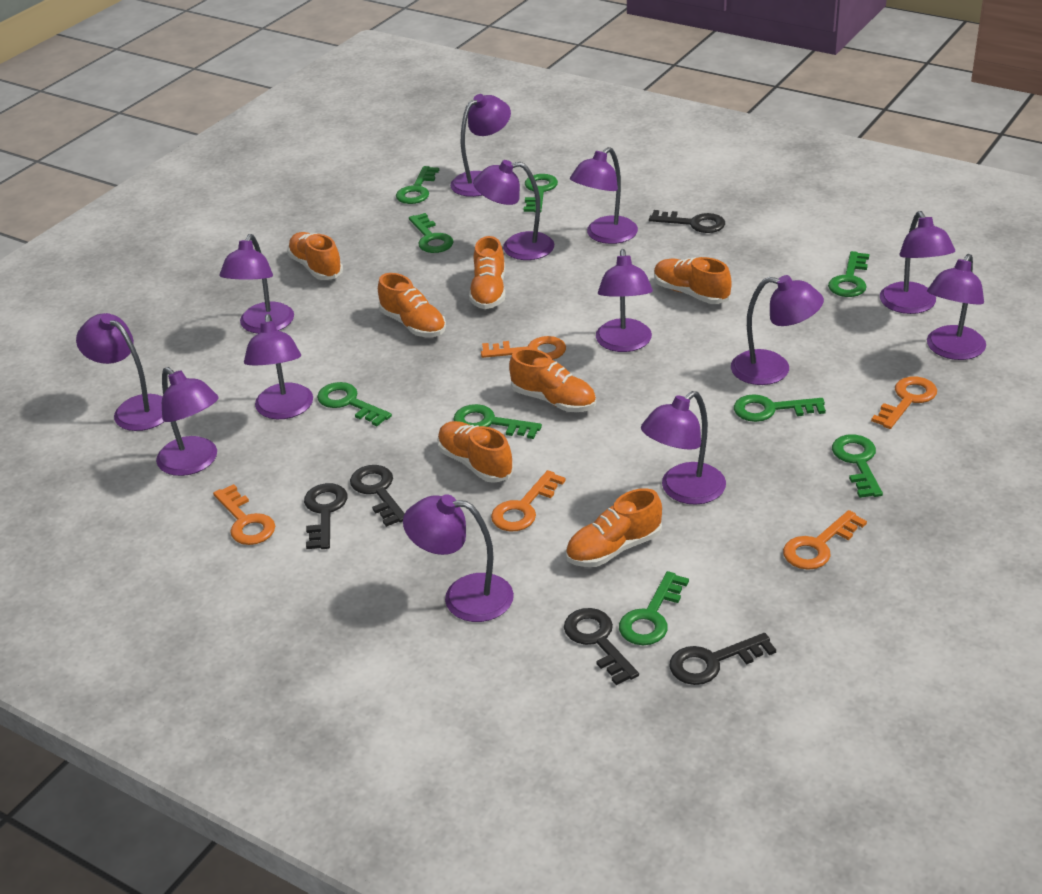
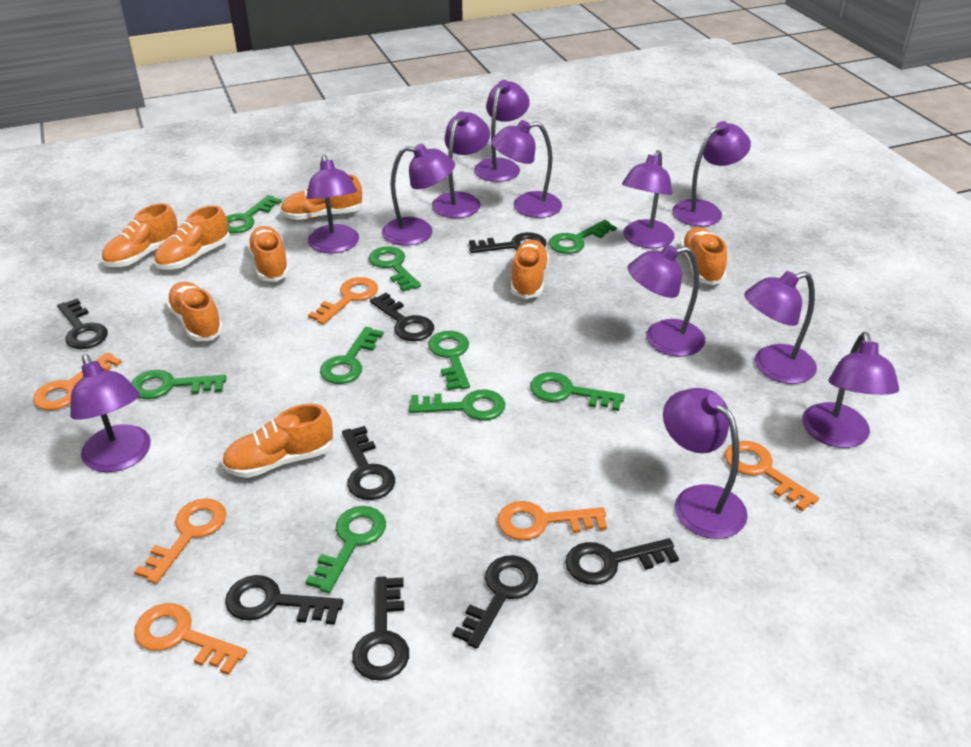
black key: 5 -> 8
orange key: 5 -> 6
orange shoe: 7 -> 8
purple lamp: 13 -> 12

